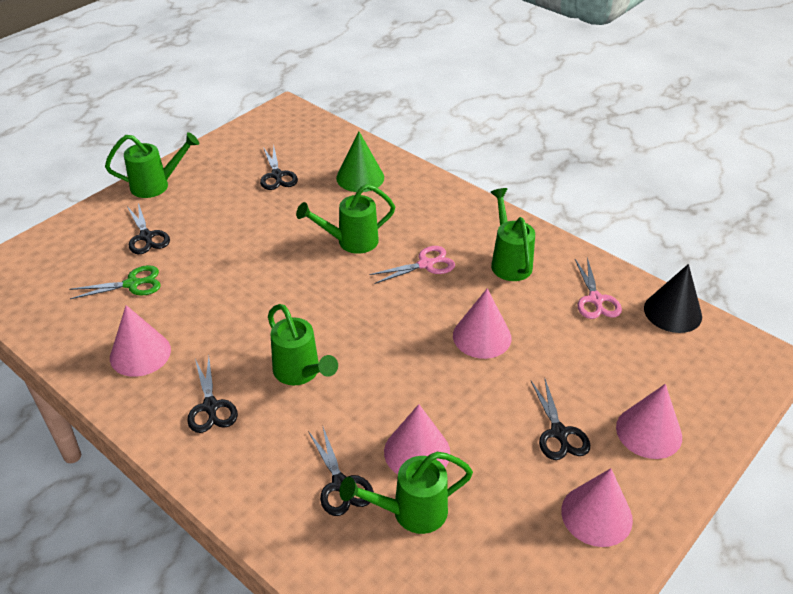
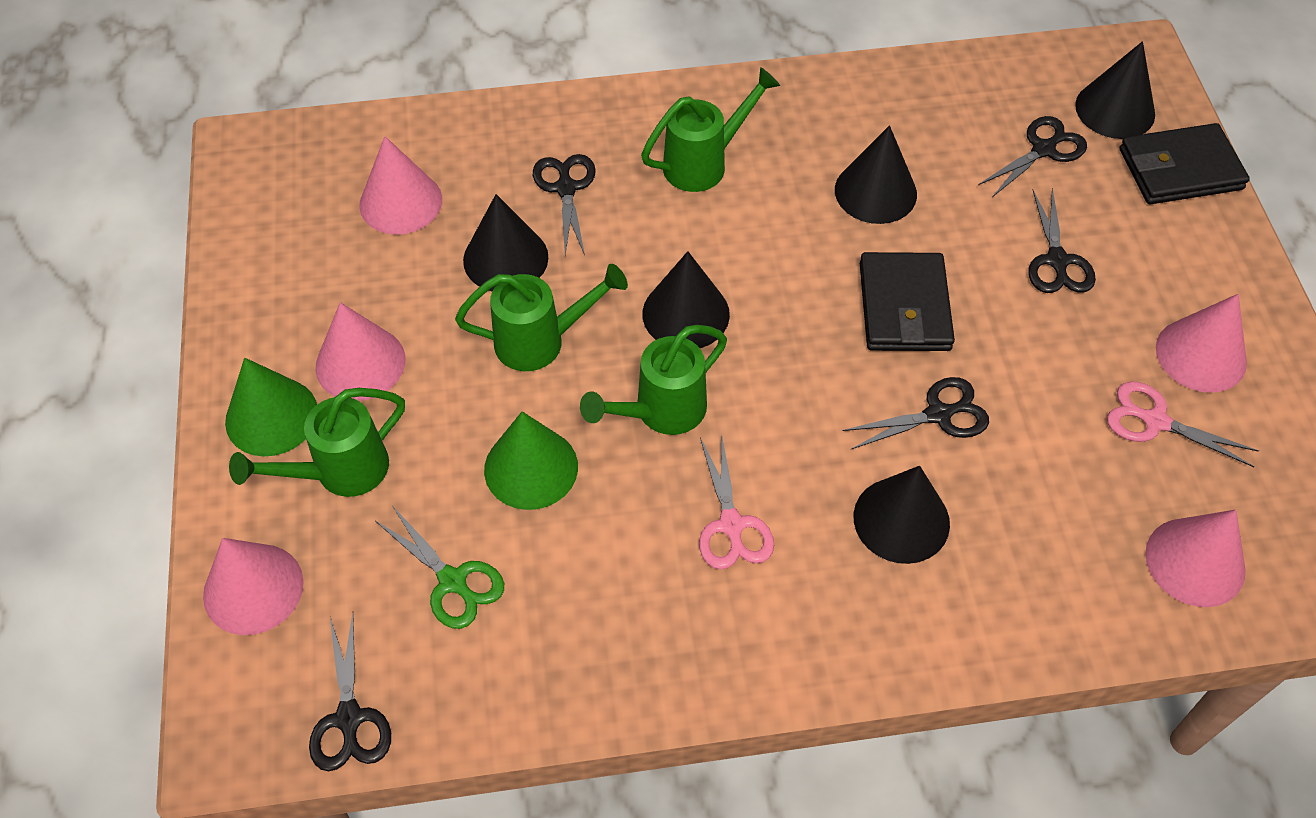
black cone: 1 -> 5
black wallet: 0 -> 2
green cone: 1 -> 2
green watering can: 5 -> 4

